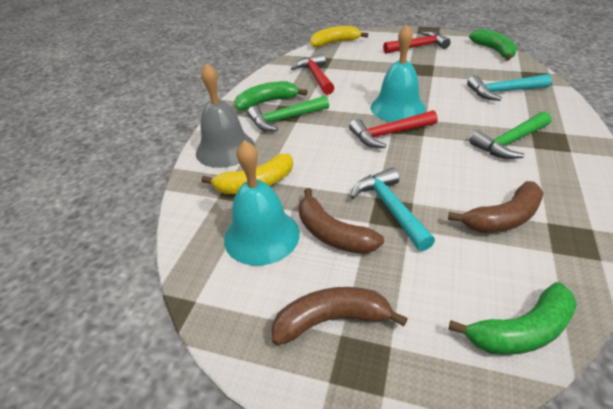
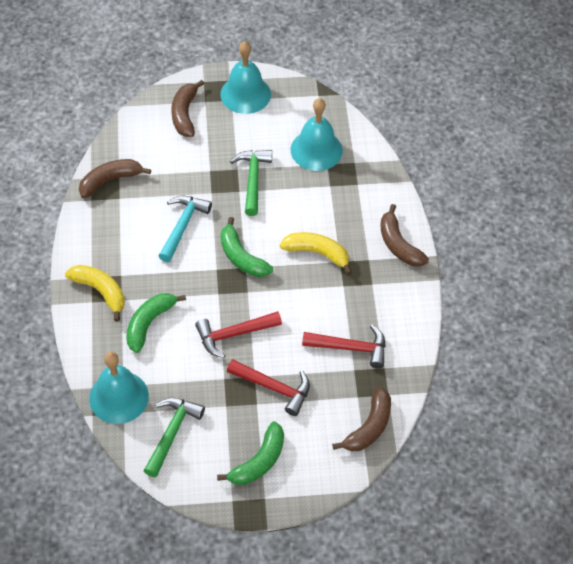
brown banana: 3 -> 4
grey bell: 1 -> 0
turquoise bell: 2 -> 3
turquoise hammer: 2 -> 1

